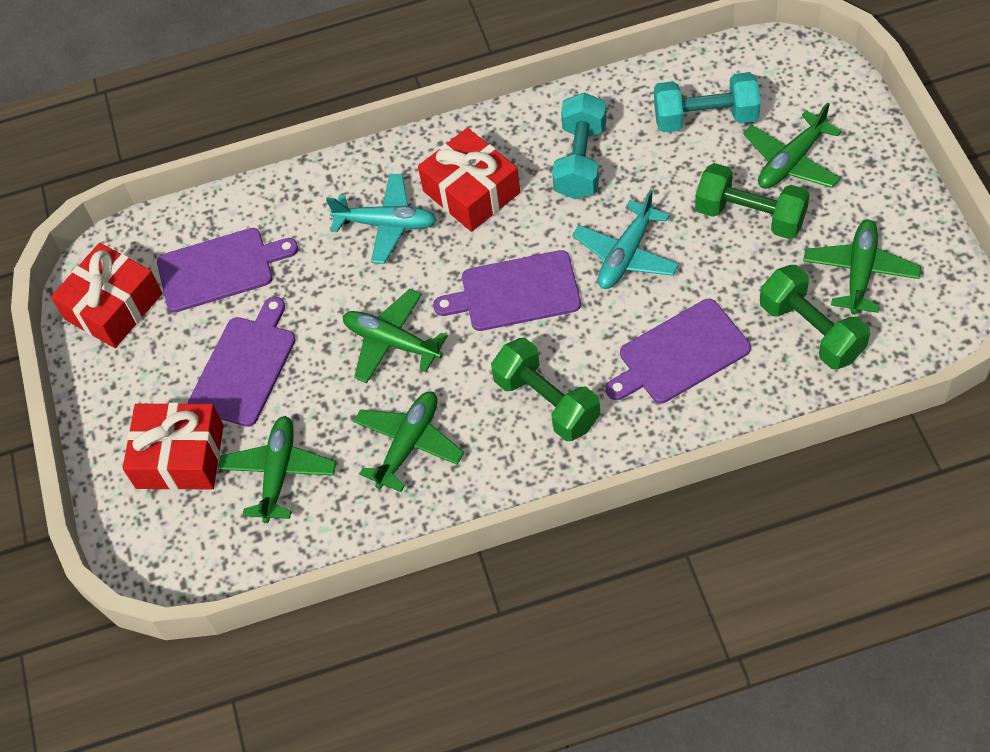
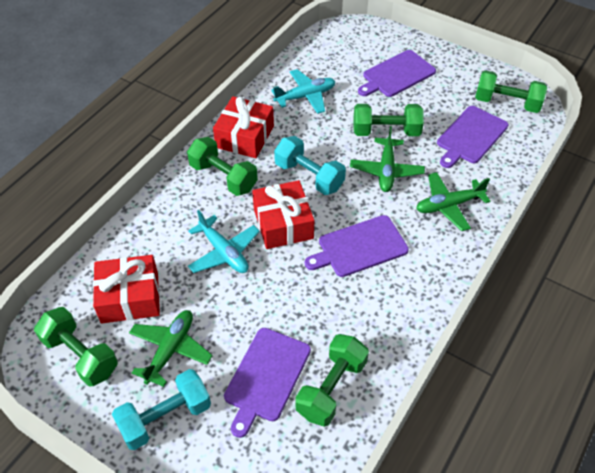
green dumbbell: 3 -> 5
green plane: 5 -> 3

